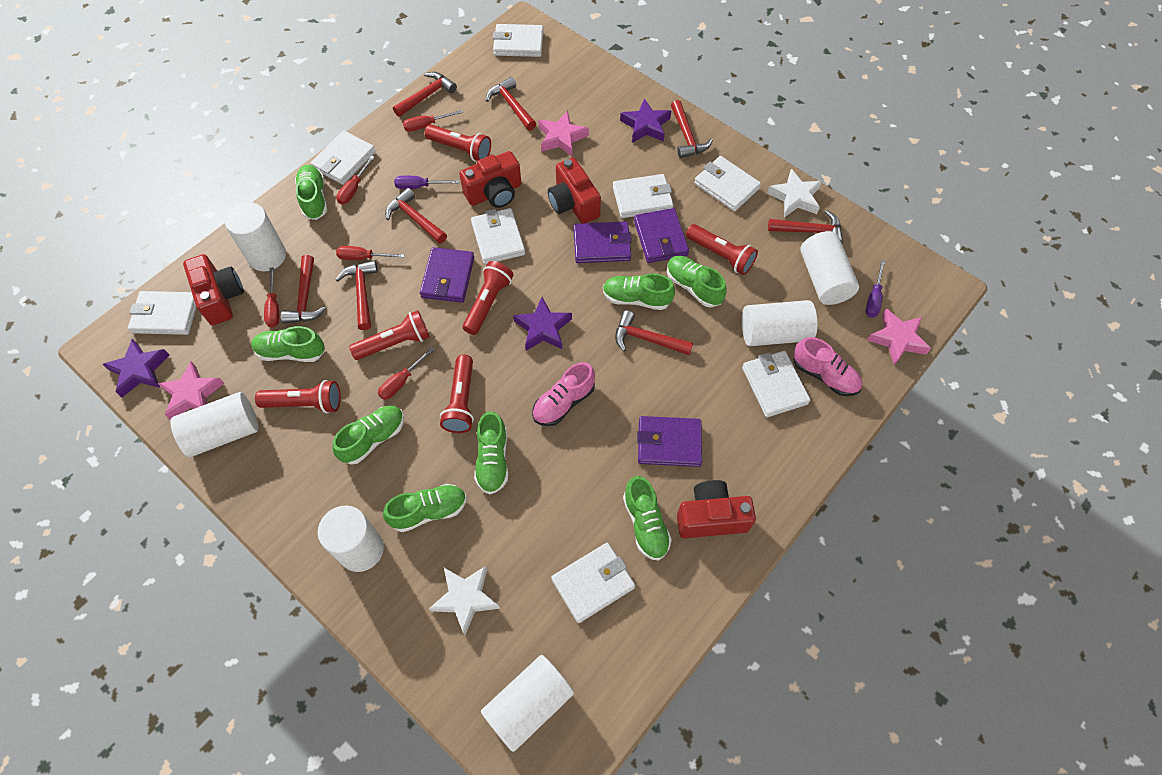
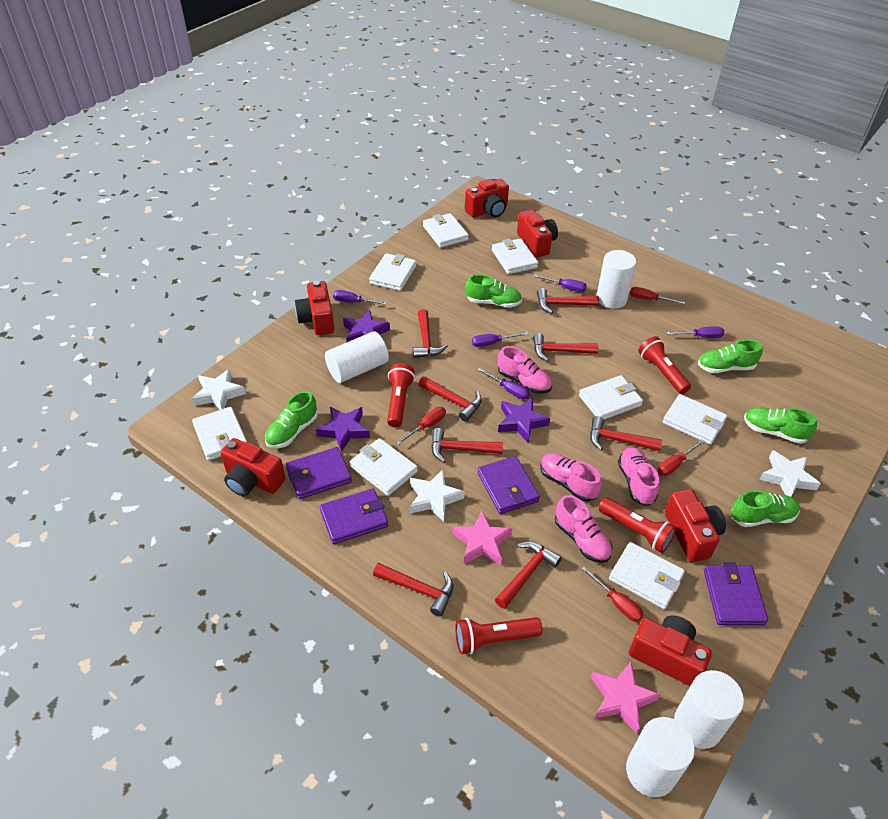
green shoe: 8 -> 5
pink shoe: 2 -> 4
pink star: 3 -> 2
purple screwdriver: 2 -> 5
red camera: 4 -> 6
red flashlight: 6 -> 4
red screwdriver: 5 -> 4
white cylinder: 6 -> 4
white star: 2 -> 3

